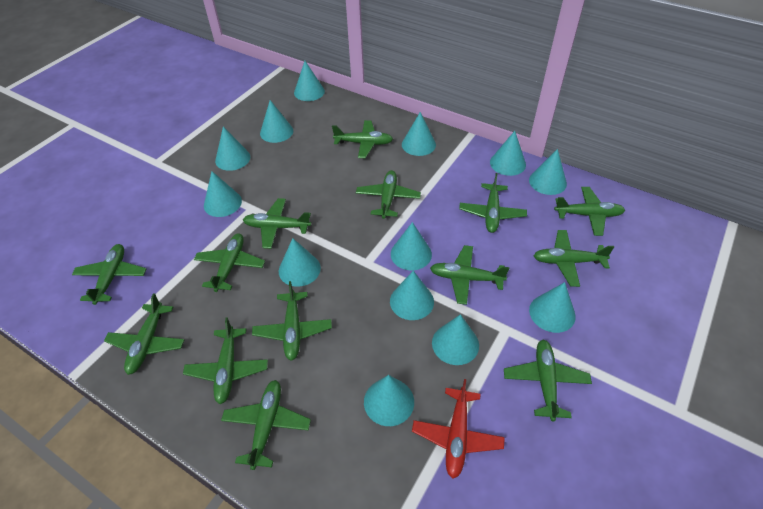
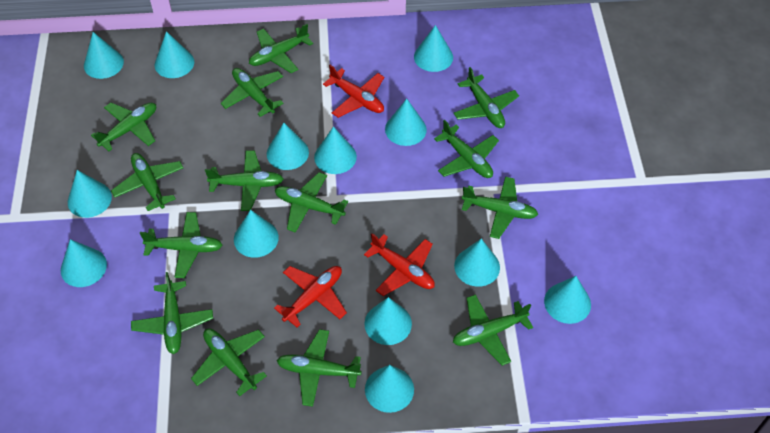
red plane: 1 -> 3

